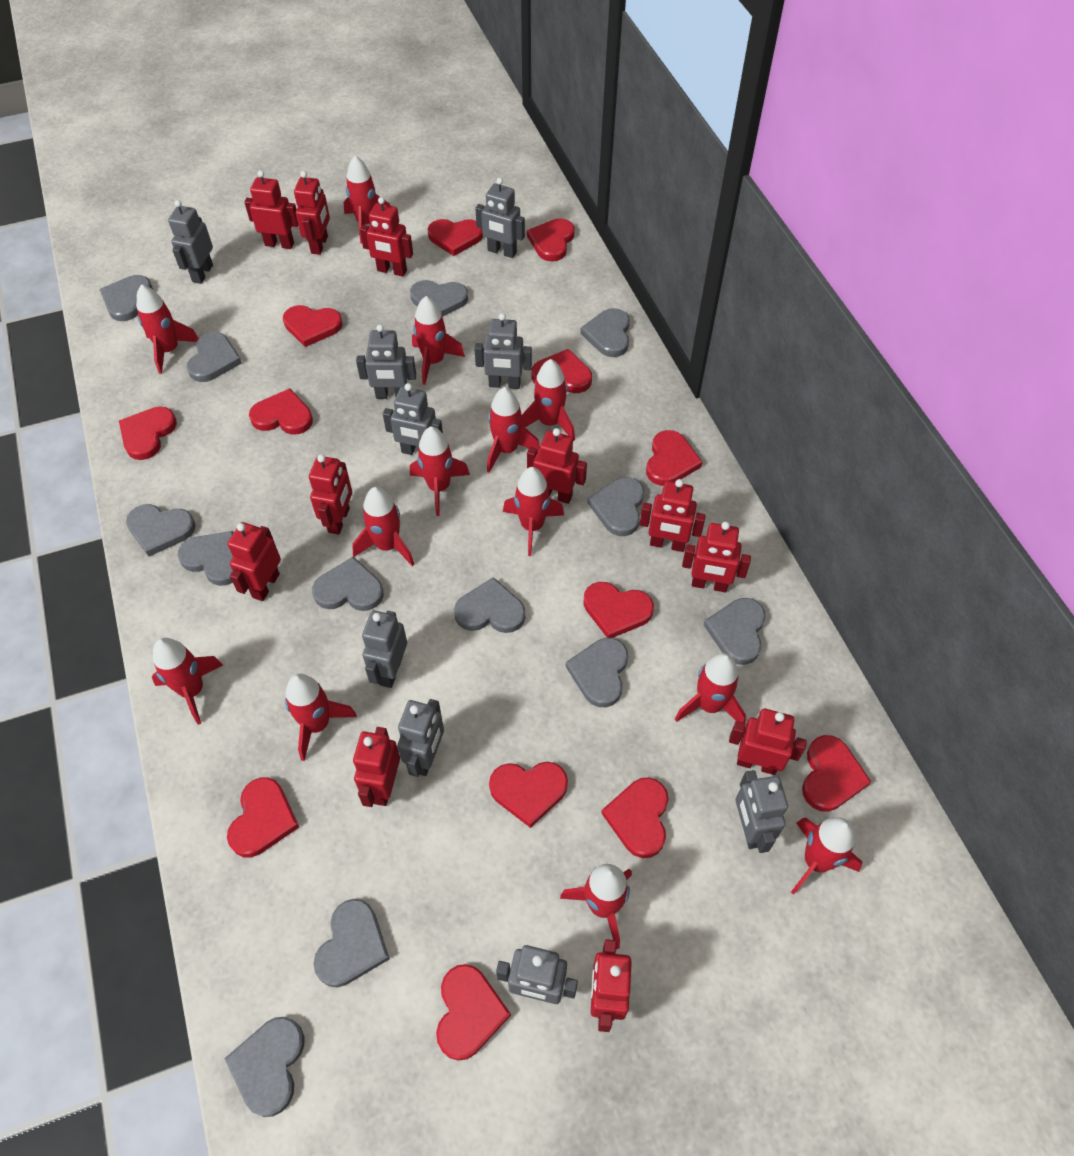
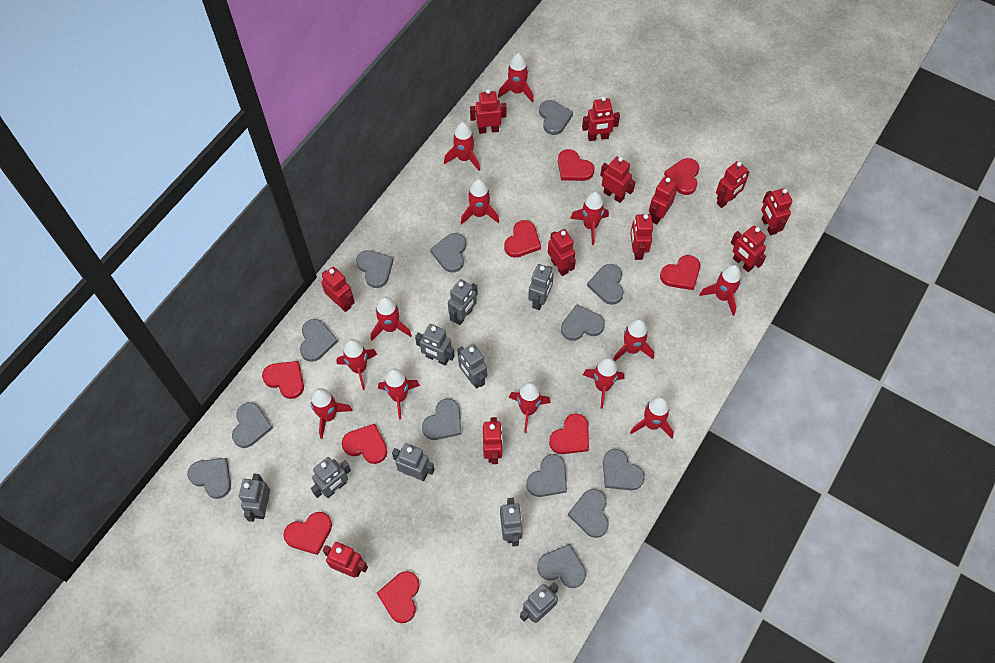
red heart: 13 -> 9
red robot: 11 -> 12

